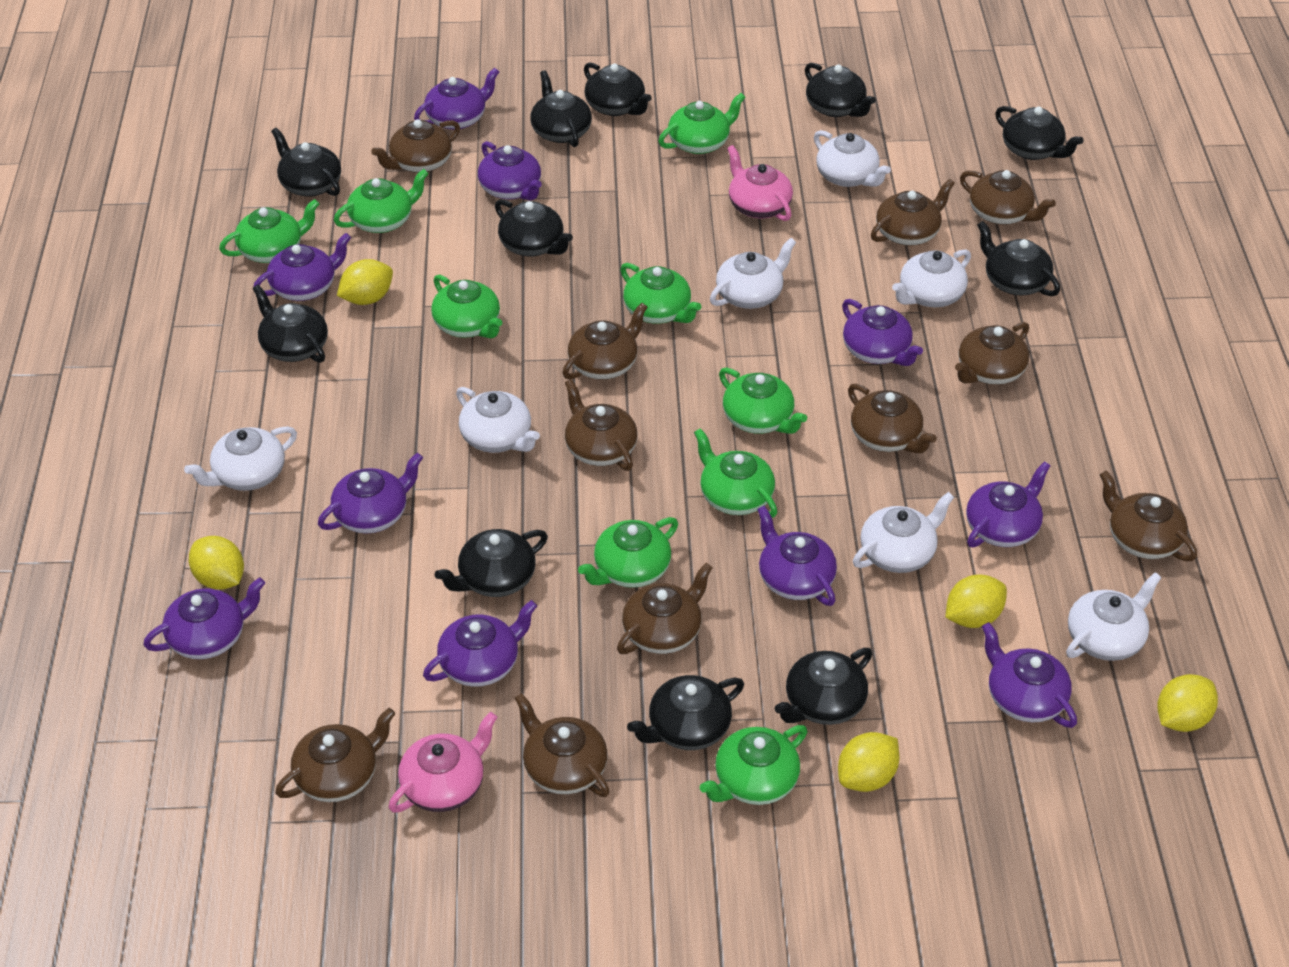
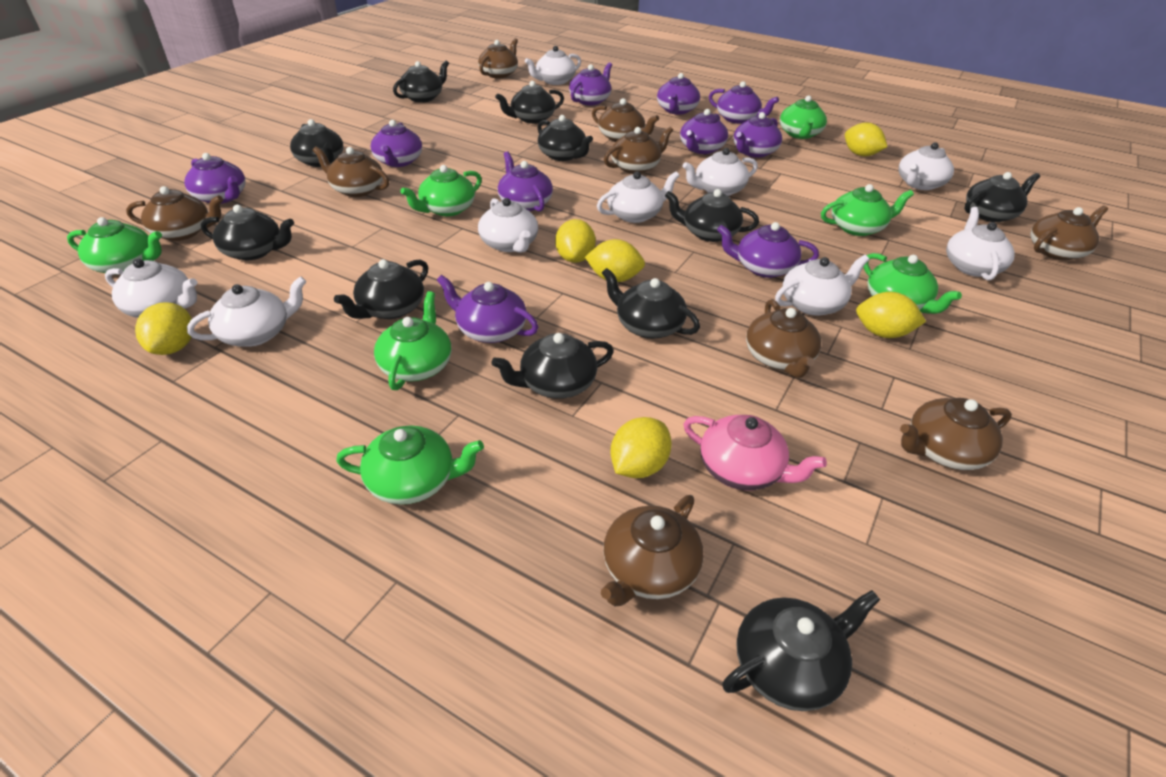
brown teapot: 11 -> 9
green teapot: 9 -> 7
pink teapot: 2 -> 1
white teapot: 7 -> 9
yellow lemon: 5 -> 6

